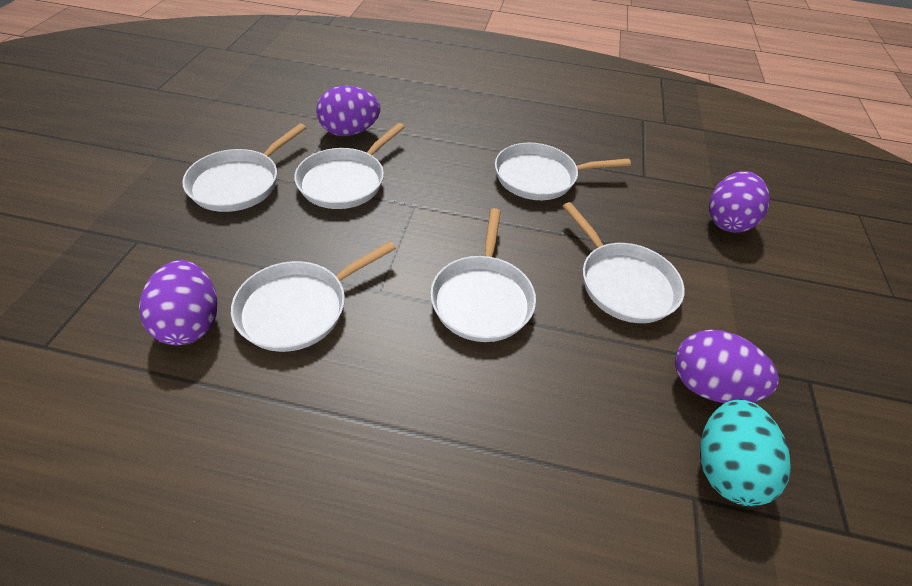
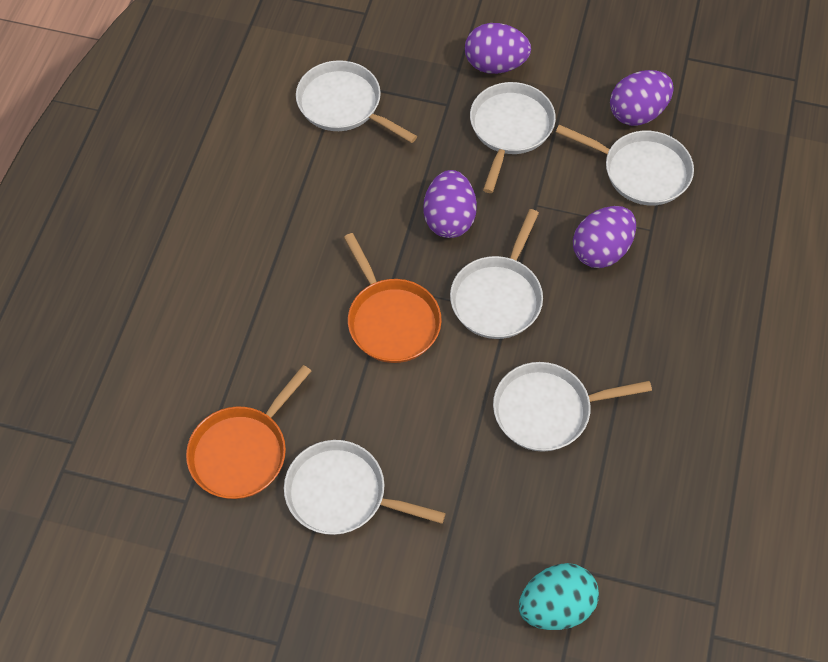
orange pan: 0 -> 2

